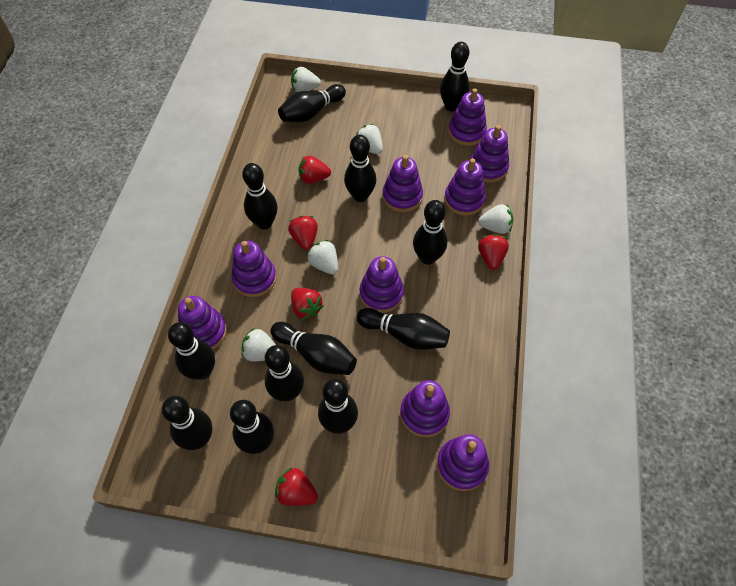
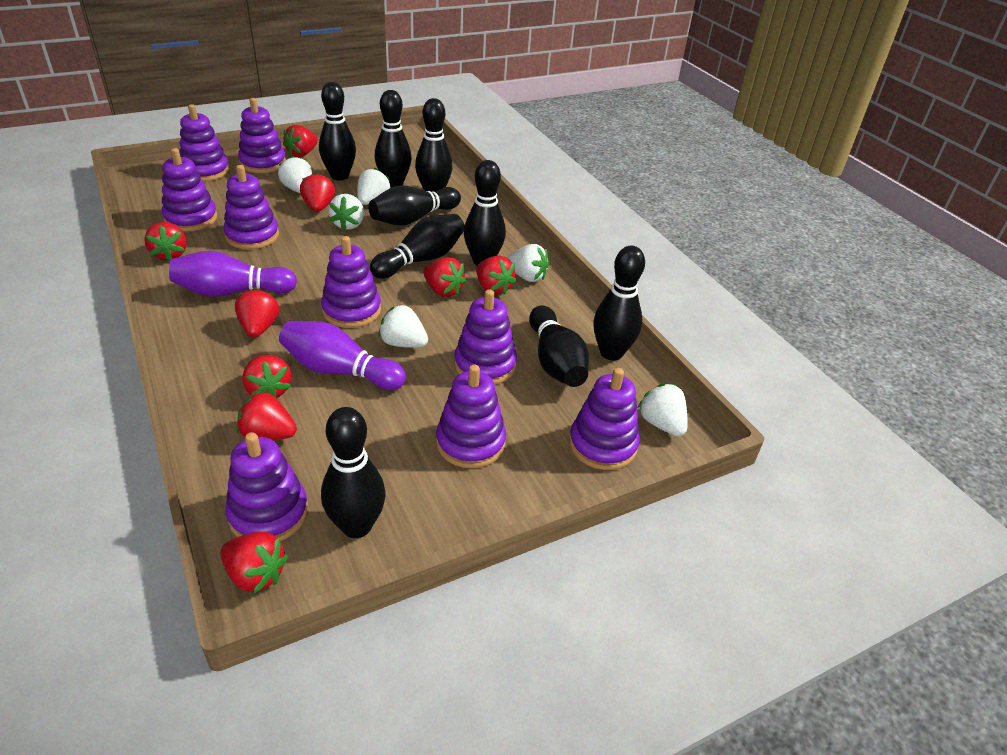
black bowling pin: 12 -> 9
purple bowling pin: 0 -> 2
red strawberry: 5 -> 9
white strawberry: 5 -> 6

